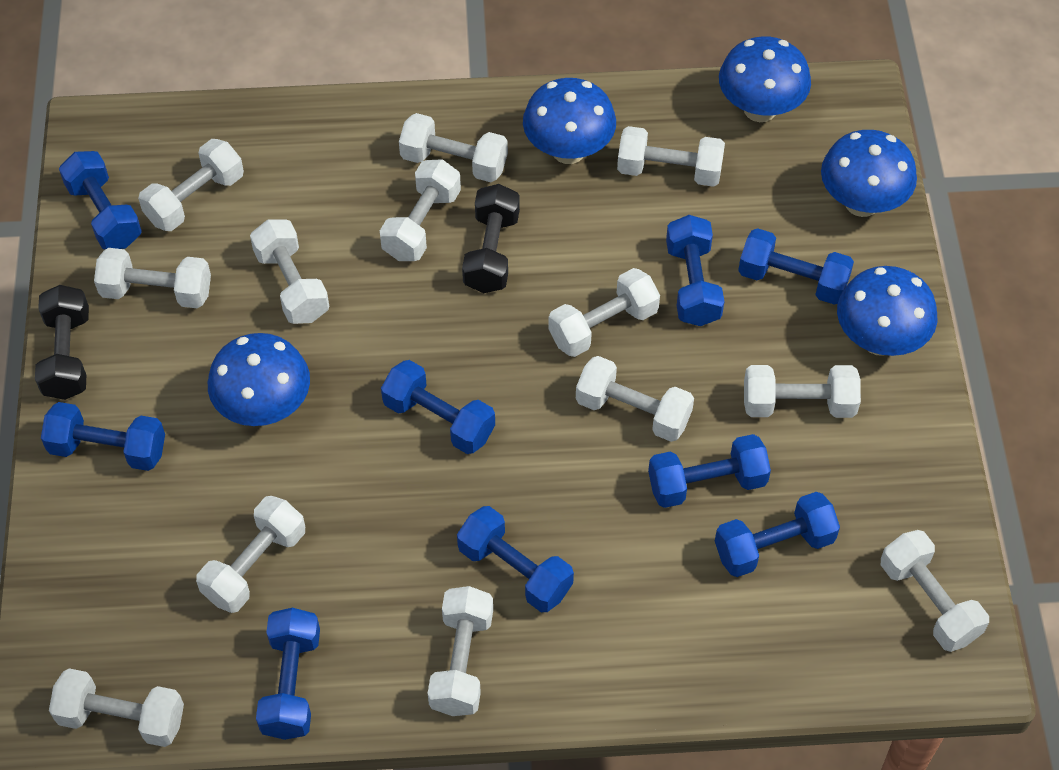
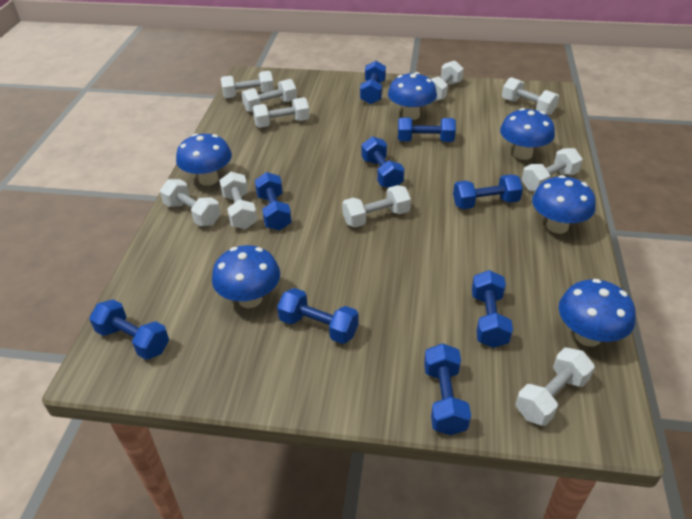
black dumbbell: 2 -> 0
blue mushroom: 5 -> 6
white dumbbell: 13 -> 10

